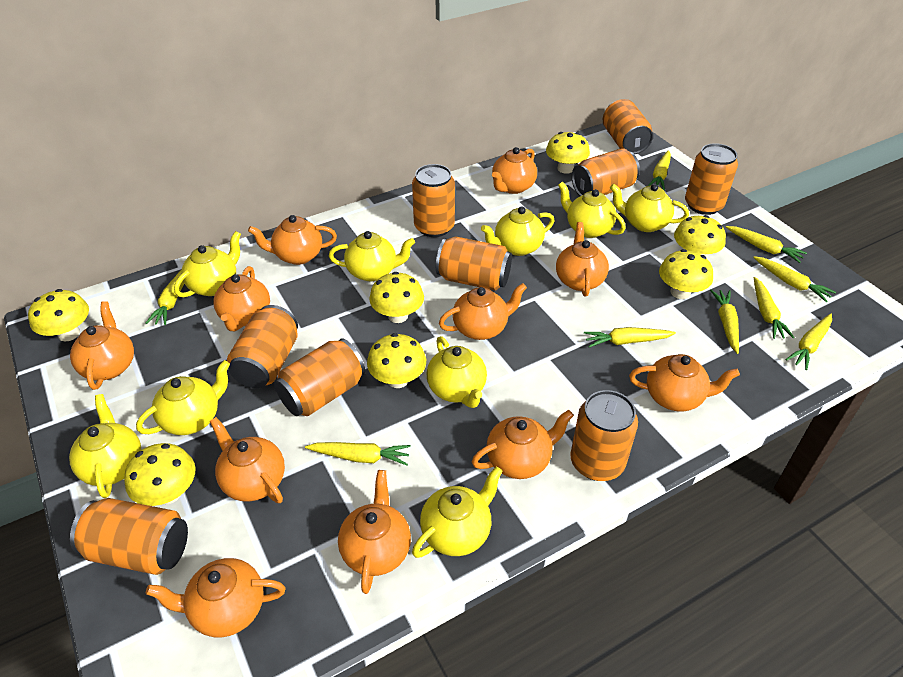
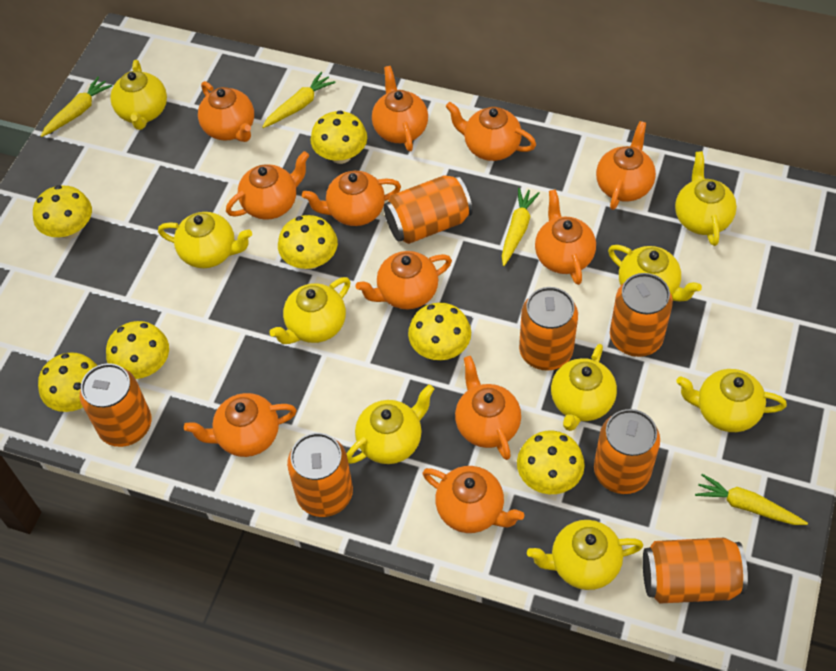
orange can: 9 -> 7
yellow carrot: 9 -> 4

